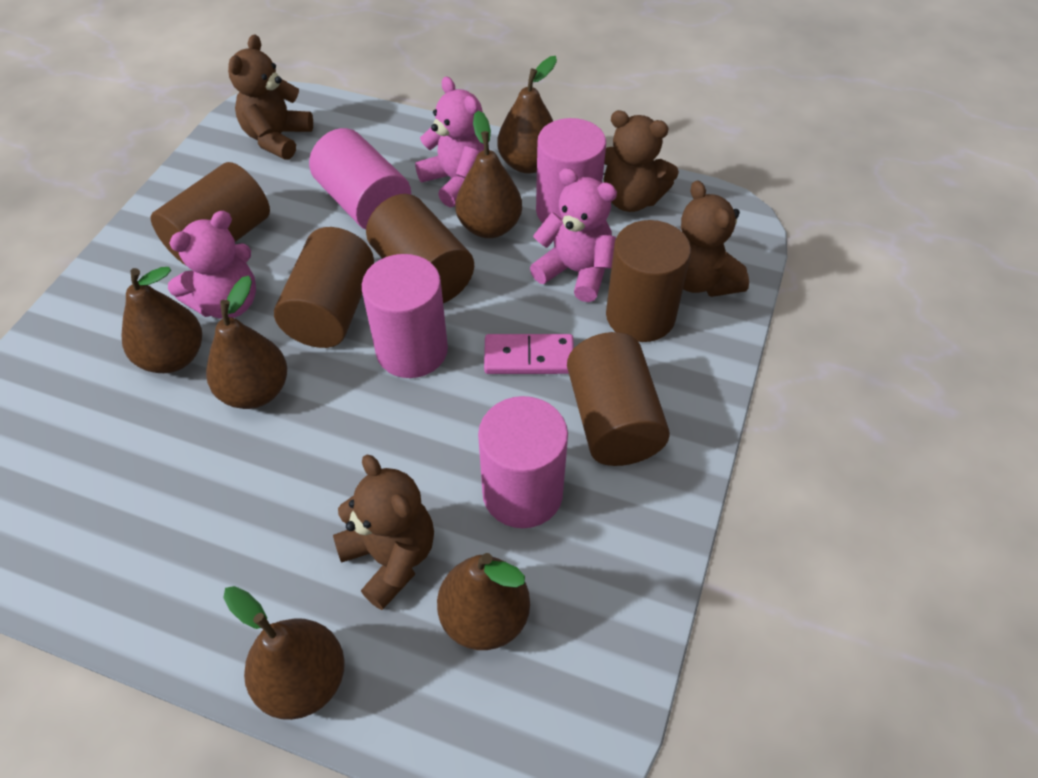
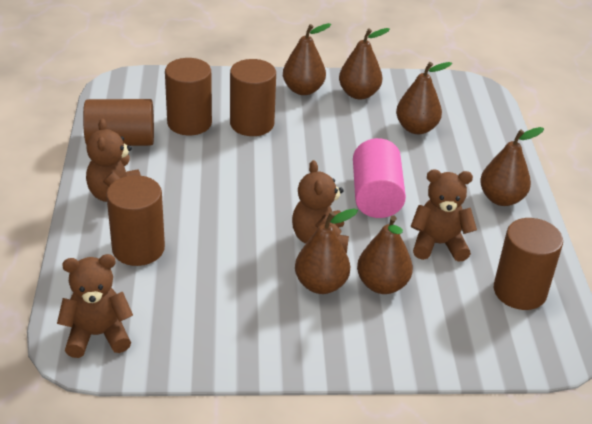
pink cylinder: 4 -> 1
pink domino: 1 -> 0
pink teddy bear: 3 -> 0

